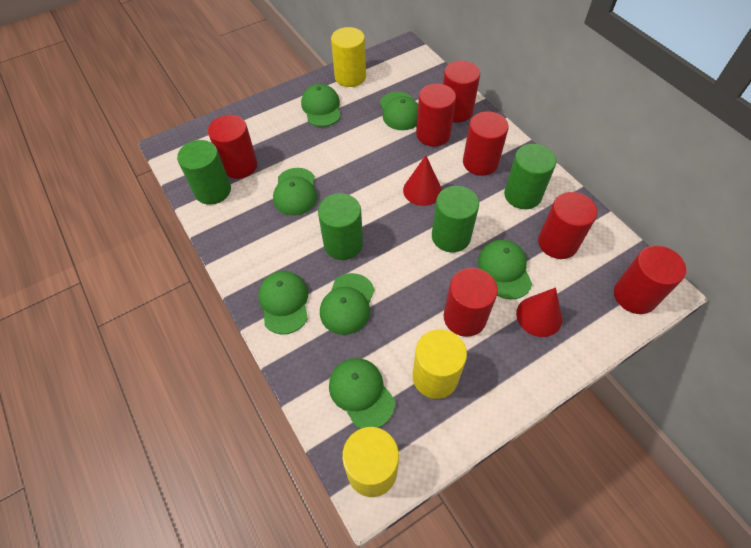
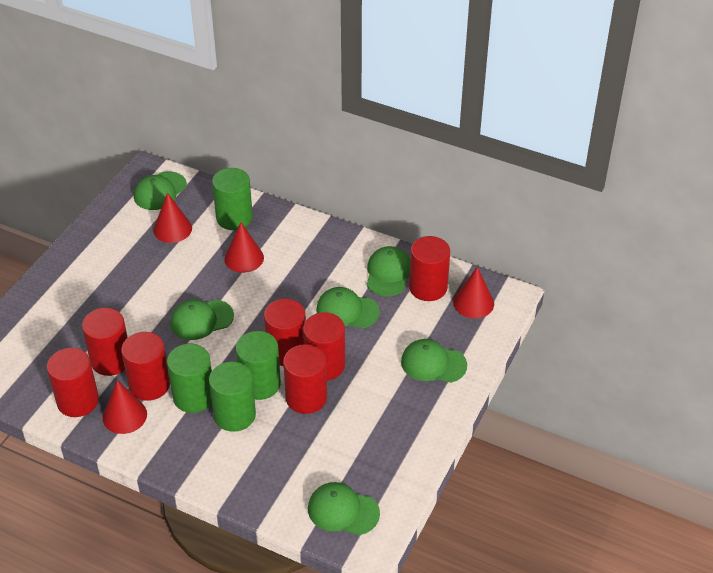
green cap: 7 -> 6
red cone: 2 -> 4
yellow cylinder: 3 -> 0

